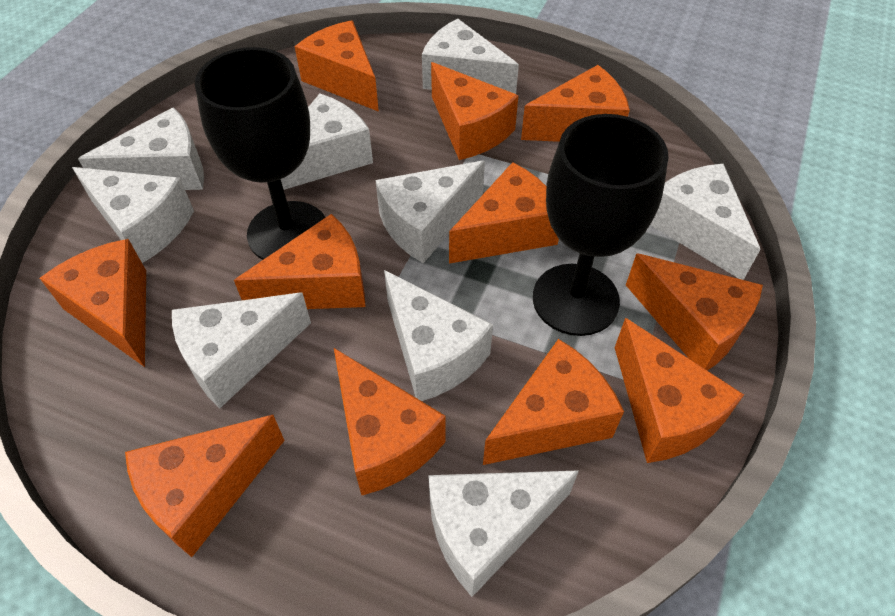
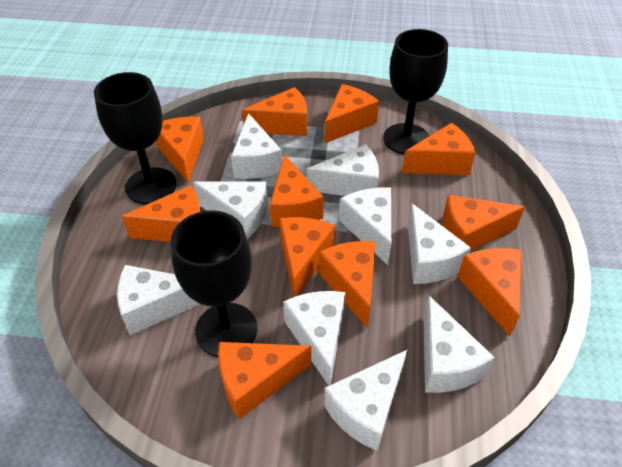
black goblet: 2 -> 3

